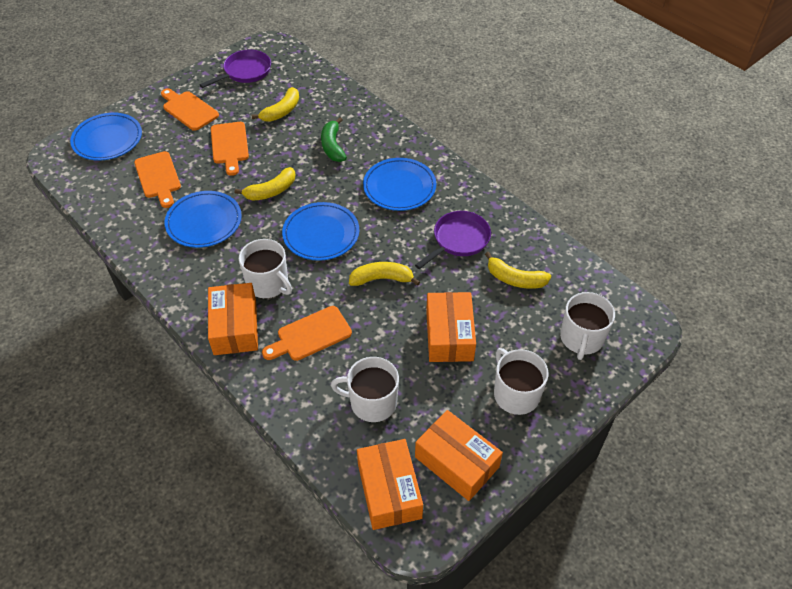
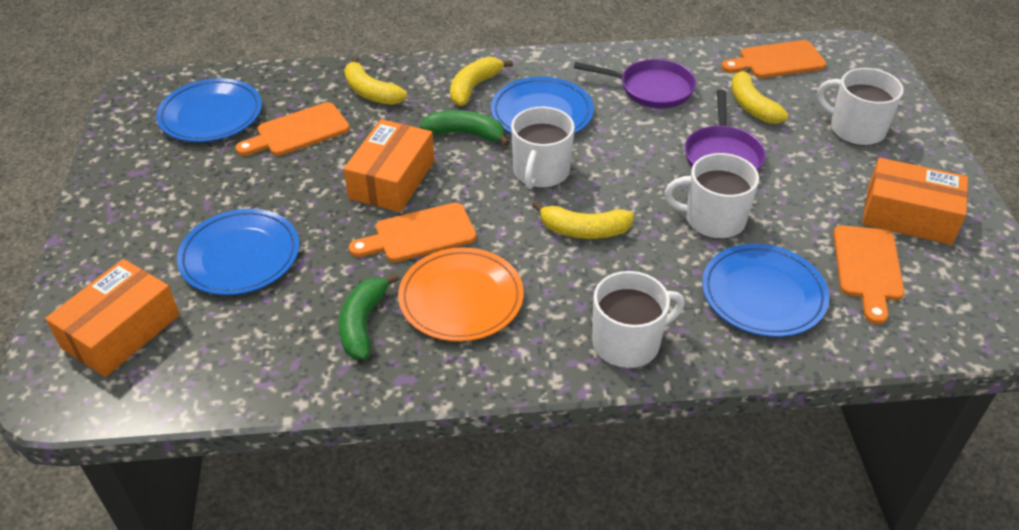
green banana: 1 -> 2
orange box: 4 -> 3
orange plate: 0 -> 1

